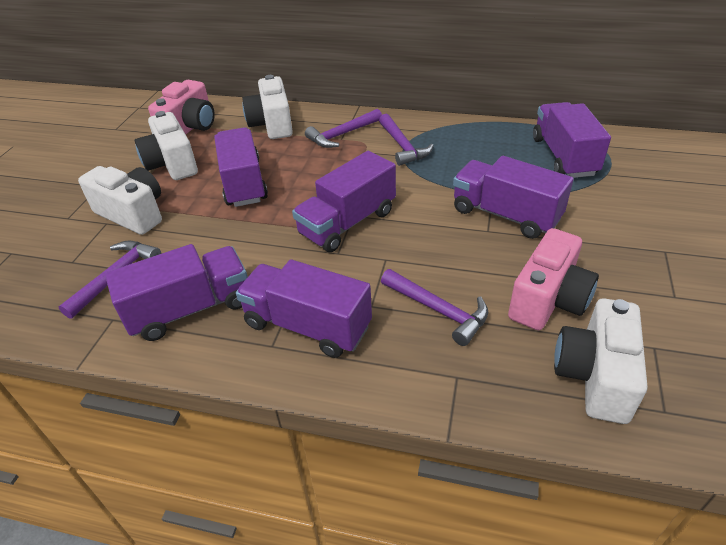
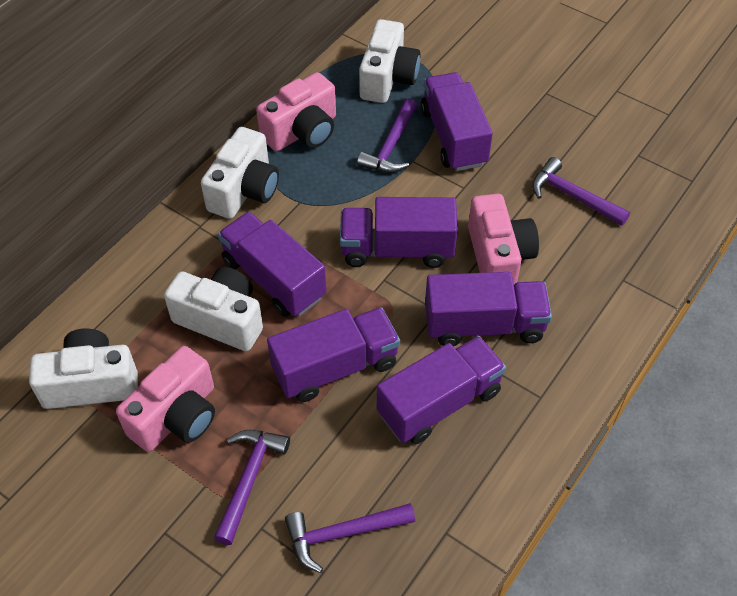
pink camera: 2 -> 3

